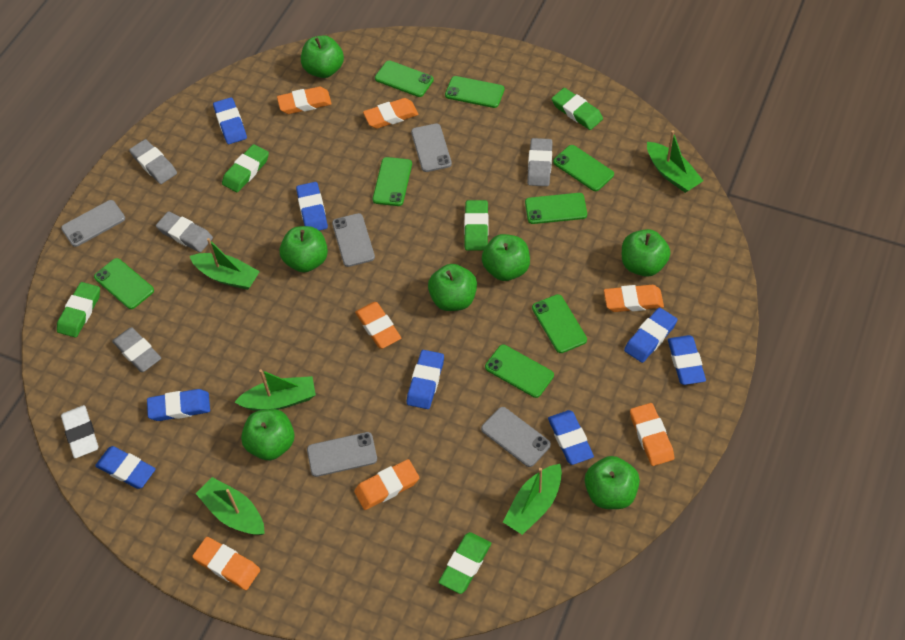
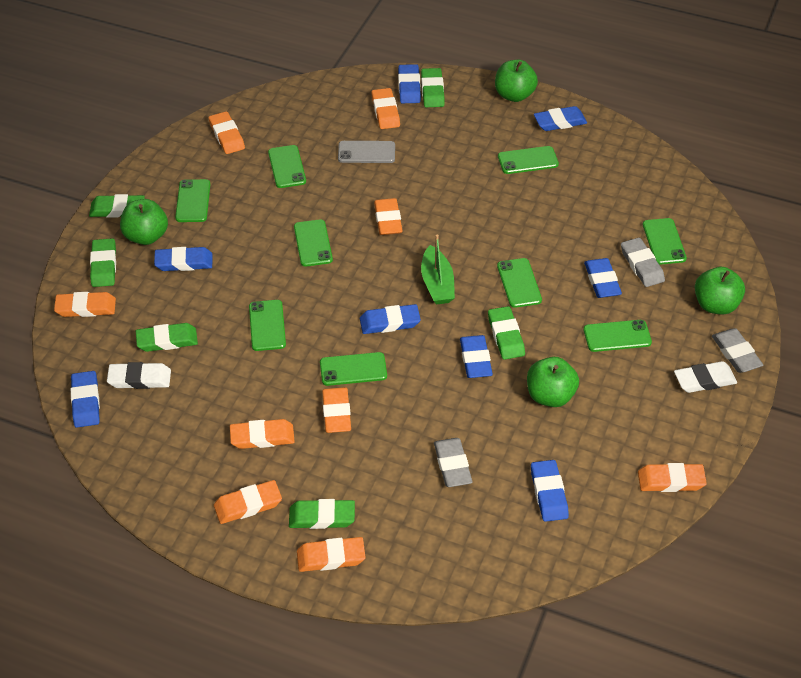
green apple: 7 -> 4
green boat: 5 -> 1
green eraser: 5 -> 6
green phone: 8 -> 9
grey eraser: 4 -> 3
grey phone: 5 -> 1
orange eraser: 7 -> 9
white eraser: 1 -> 2

